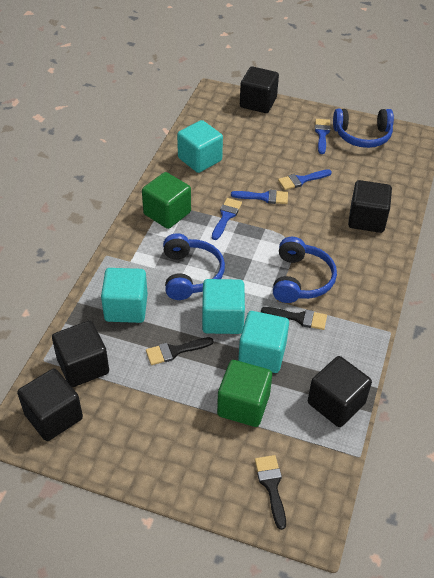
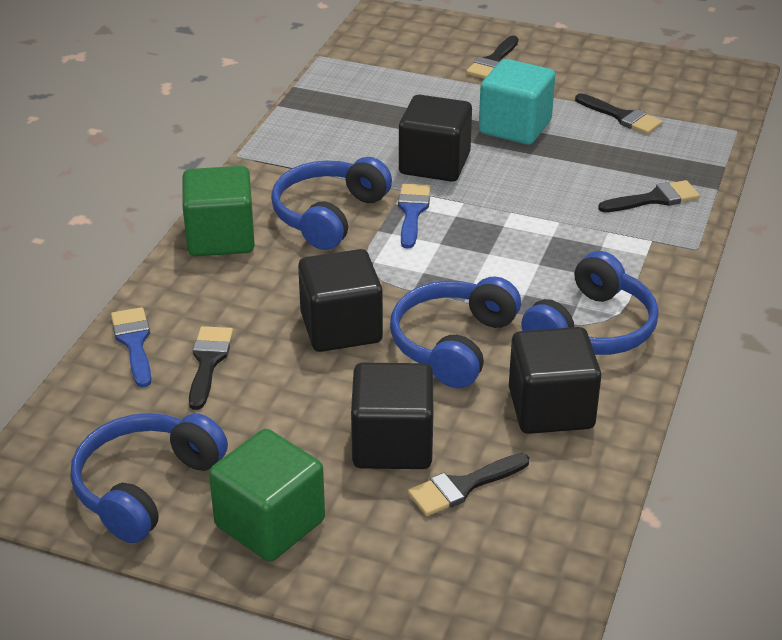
black brush: 3 -> 5
black cube: 5 -> 4
blue brush: 4 -> 2
blue headphones: 3 -> 4
turquoise cube: 4 -> 1

